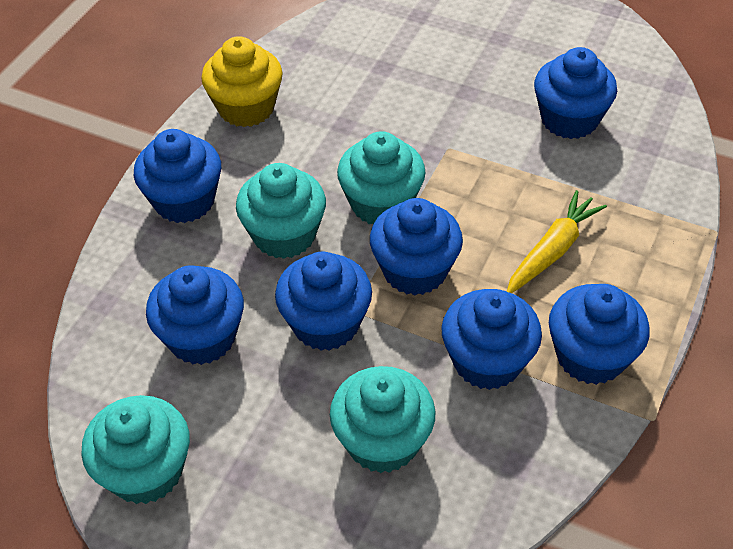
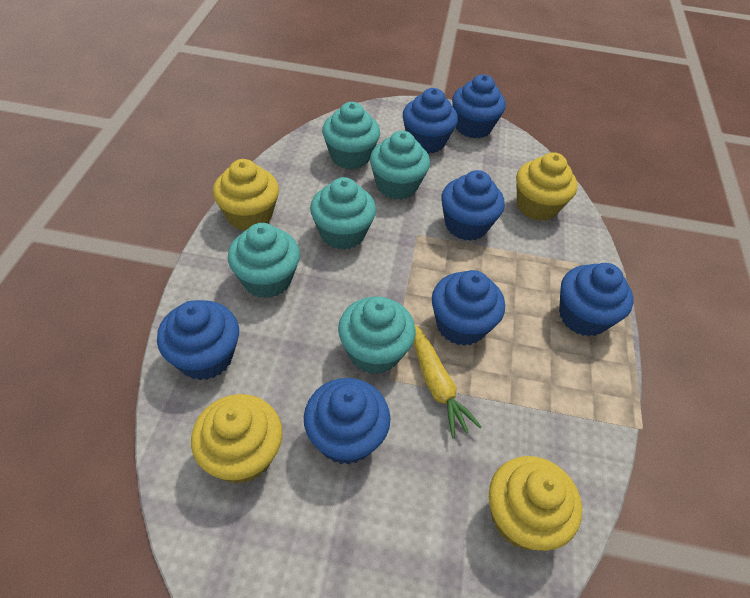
turquoise cupcake: 4 -> 5
yellow cupcake: 1 -> 4

